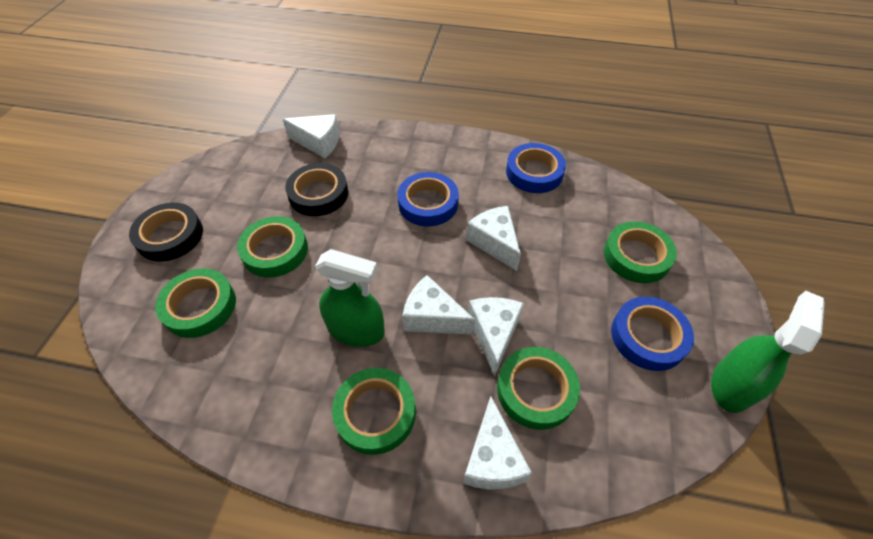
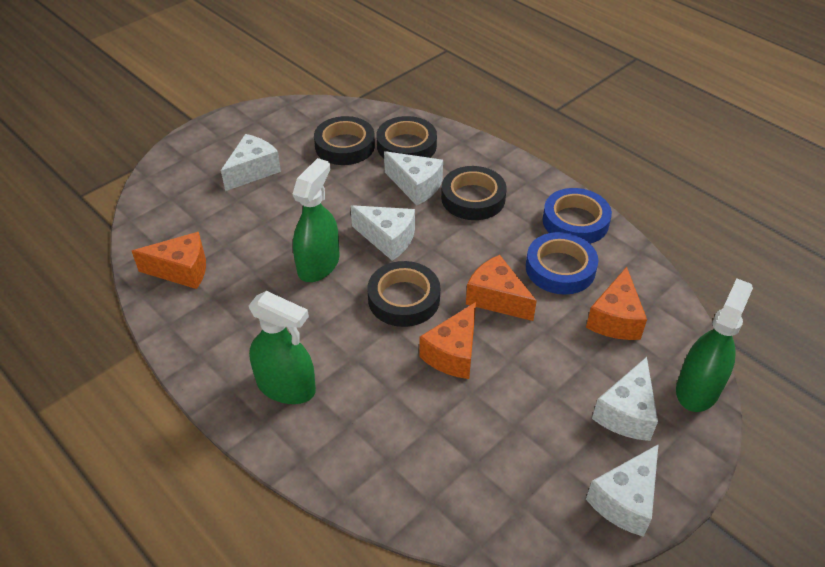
black tape: 2 -> 4
blue tape: 3 -> 2
green spray bottle: 2 -> 3
green tape: 5 -> 0
orange cheese: 0 -> 4

